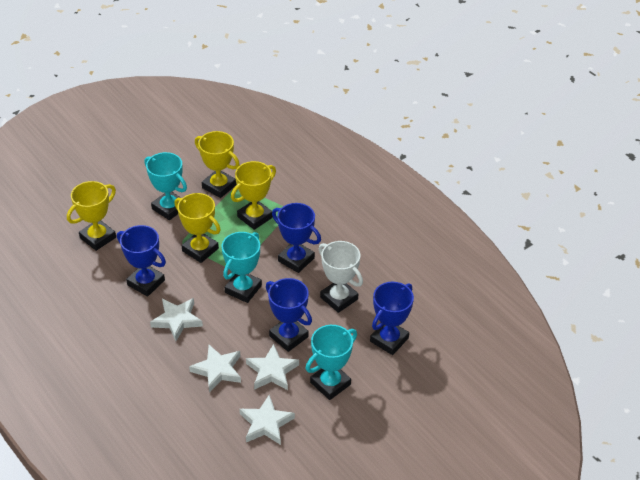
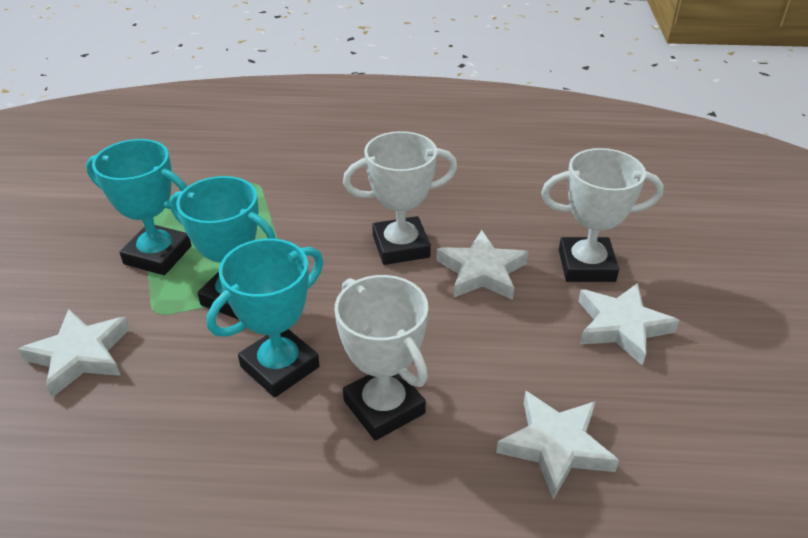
blue trophy: 4 -> 0
white trophy: 1 -> 3
yellow trophy: 4 -> 0

